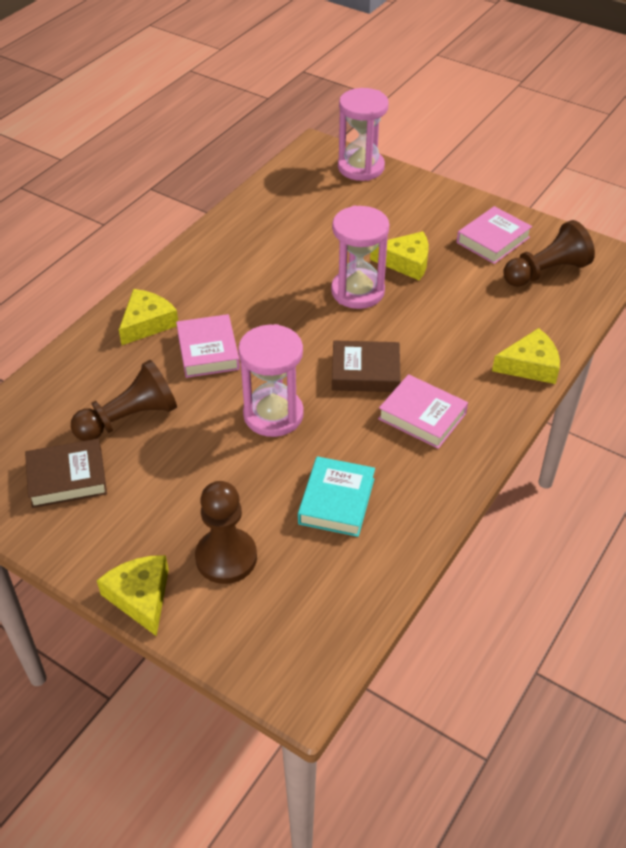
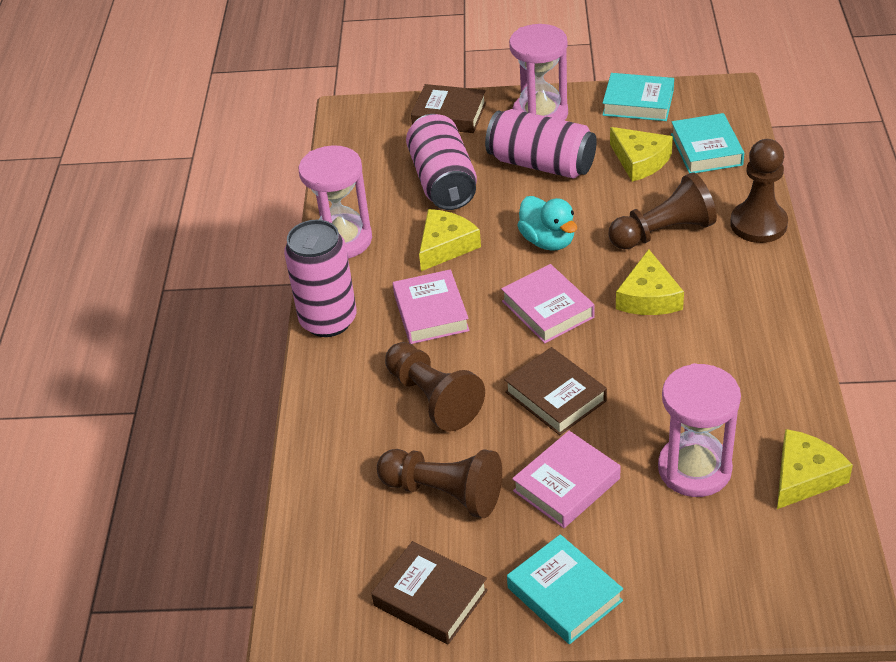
brown book: 2 -> 3
brown pawn: 3 -> 4
pink can: 0 -> 3
turquoise book: 1 -> 3
turquoise duck: 0 -> 1

